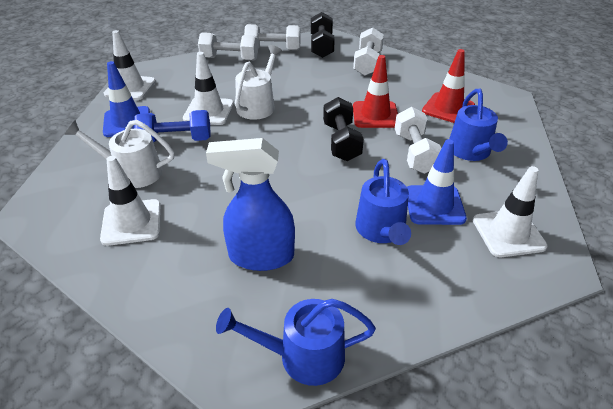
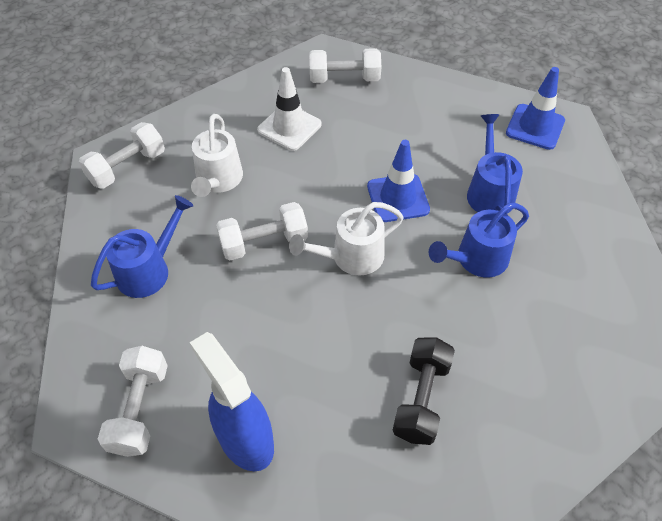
black dumbbell: 2 -> 1
blue dumbbell: 1 -> 0
red traffic cone: 2 -> 0
white traffic cone: 4 -> 1

